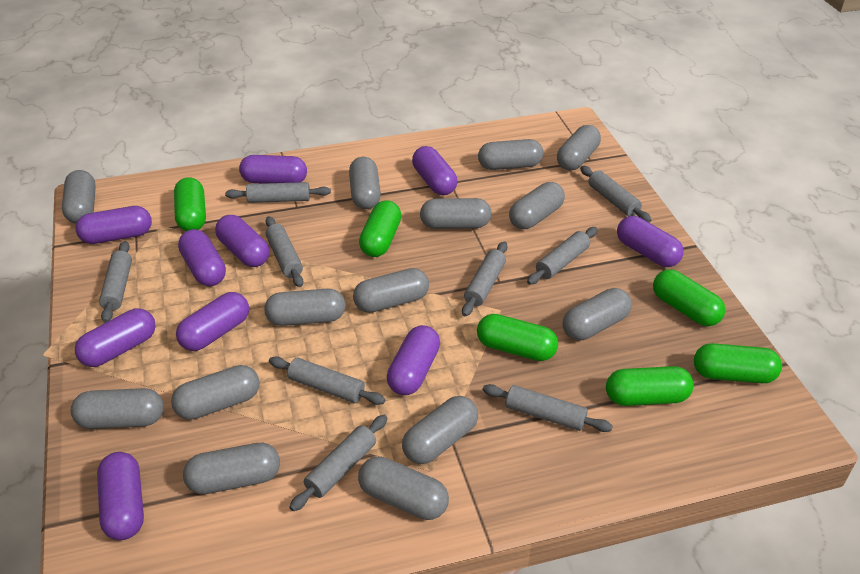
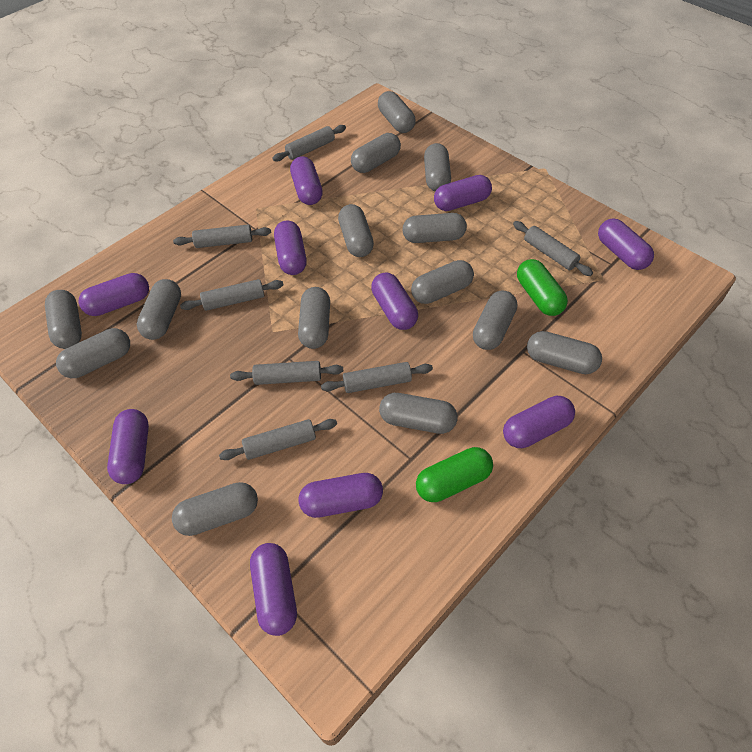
green capsule: 6 -> 2
grey rolling pin: 9 -> 7

